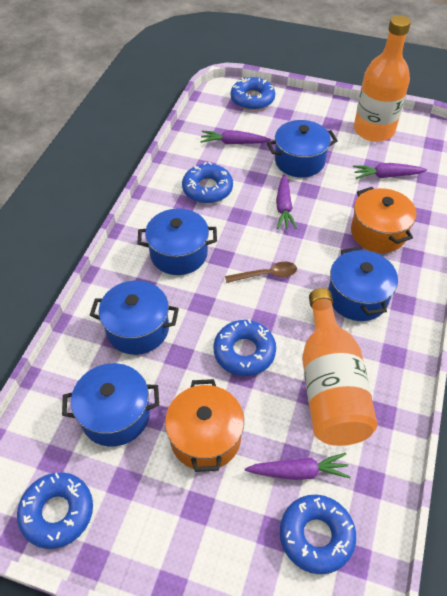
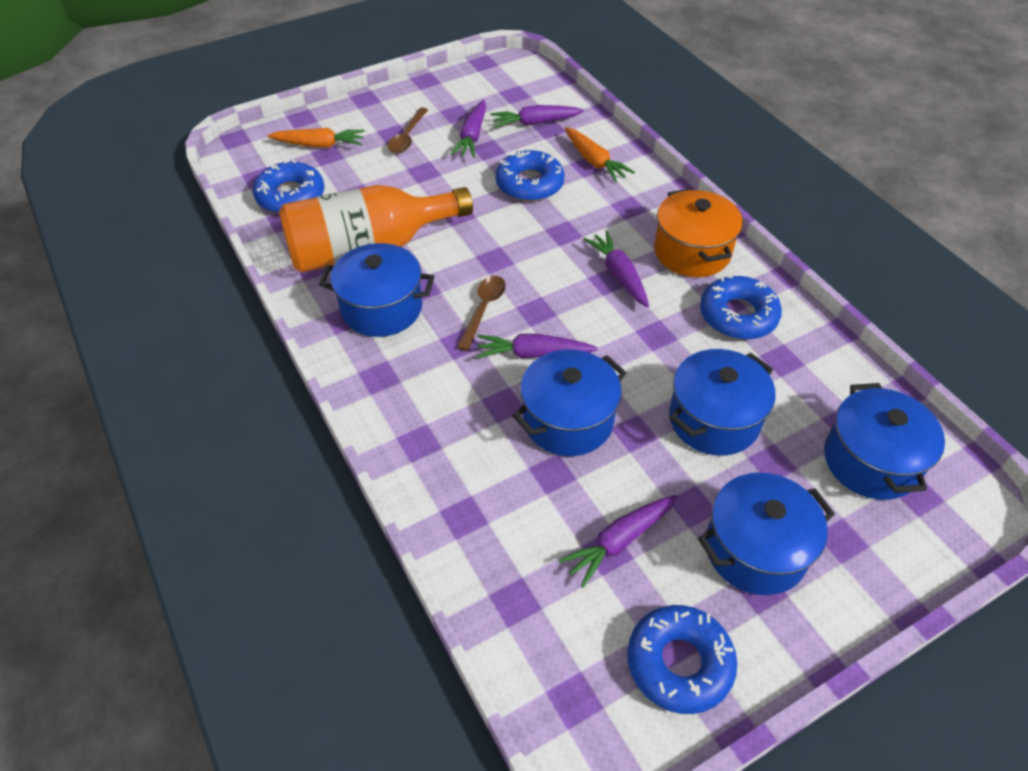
blue donut: 5 -> 4
brown spoon: 1 -> 2
orange bottle: 2 -> 1
orange carrot: 0 -> 2
orange pot: 2 -> 1
purple carrot: 4 -> 5

